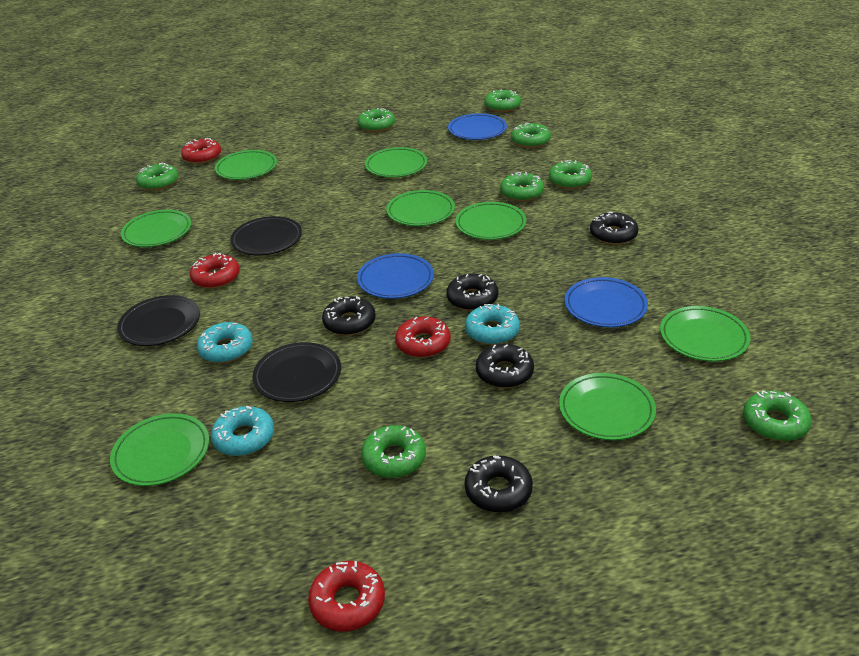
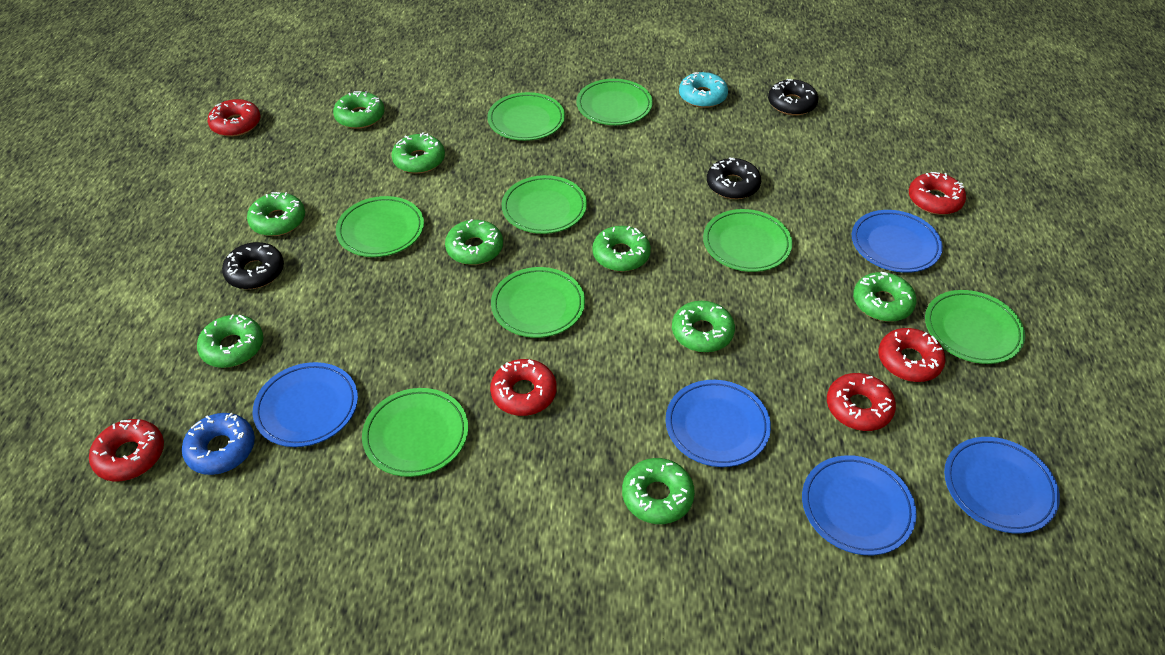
black donut: 5 -> 3
black plate: 3 -> 0
blue donut: 0 -> 1
blue plate: 3 -> 5
green donut: 8 -> 9
red donut: 4 -> 6
turquoise donut: 3 -> 1

